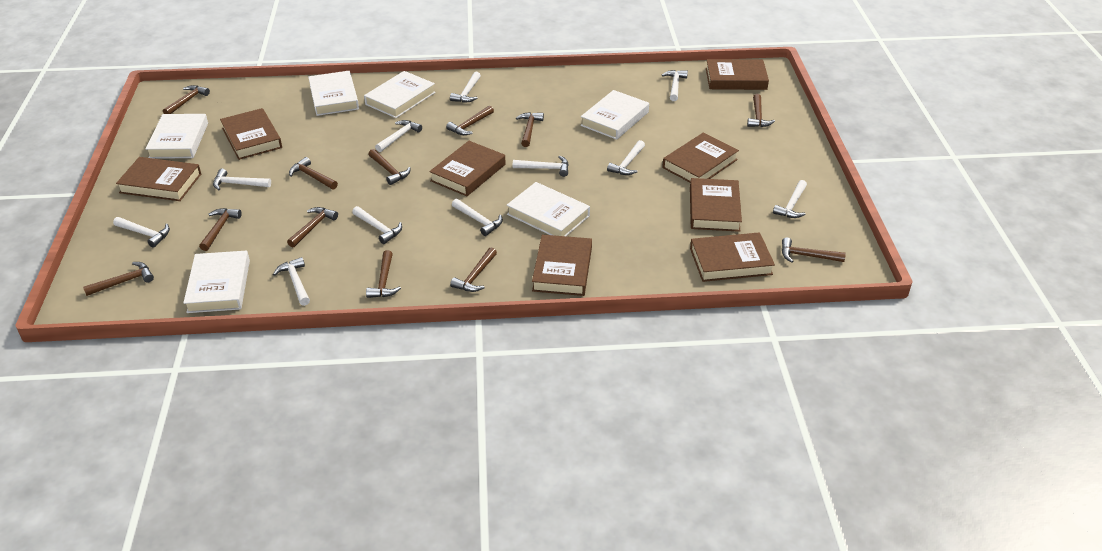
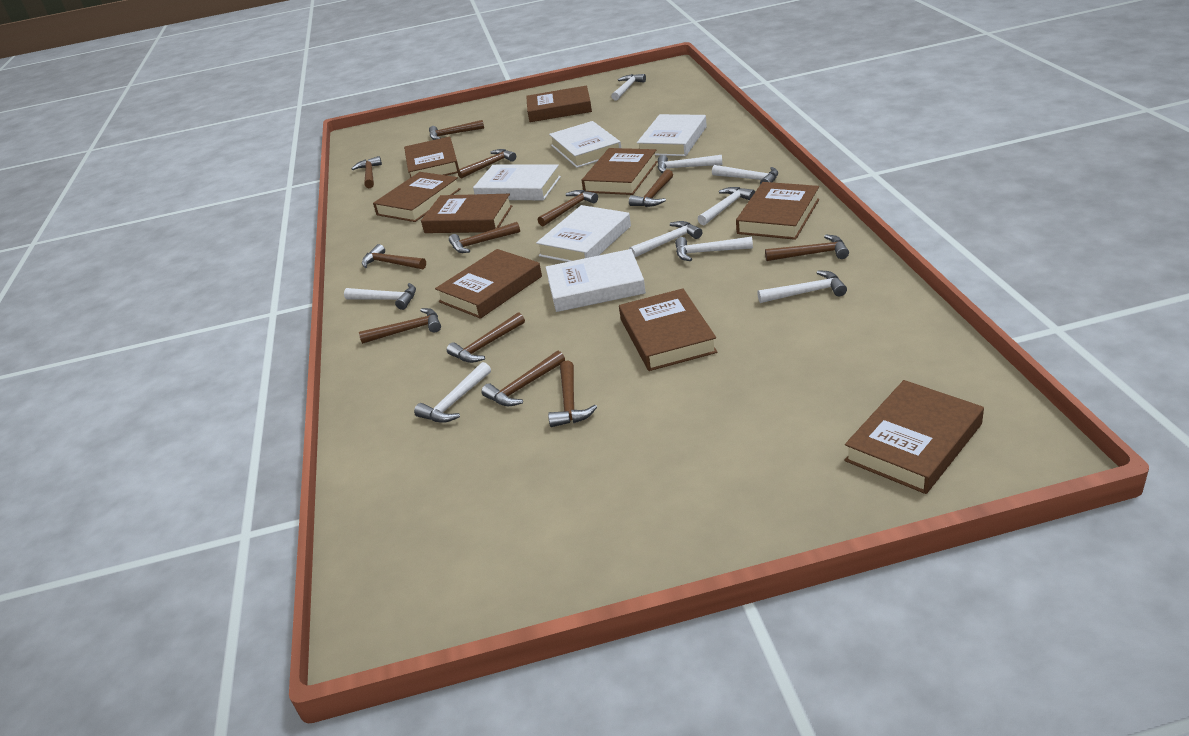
brown book: 8 -> 9
white book: 6 -> 5
white hammer: 11 -> 9

